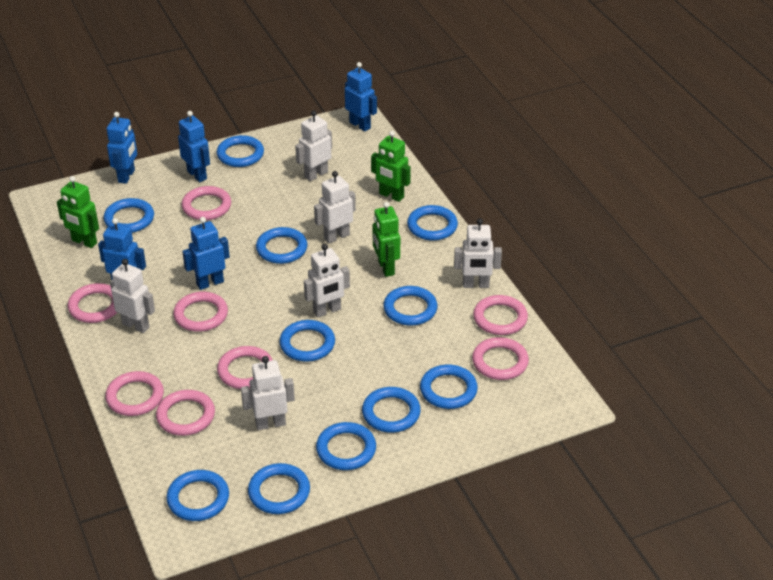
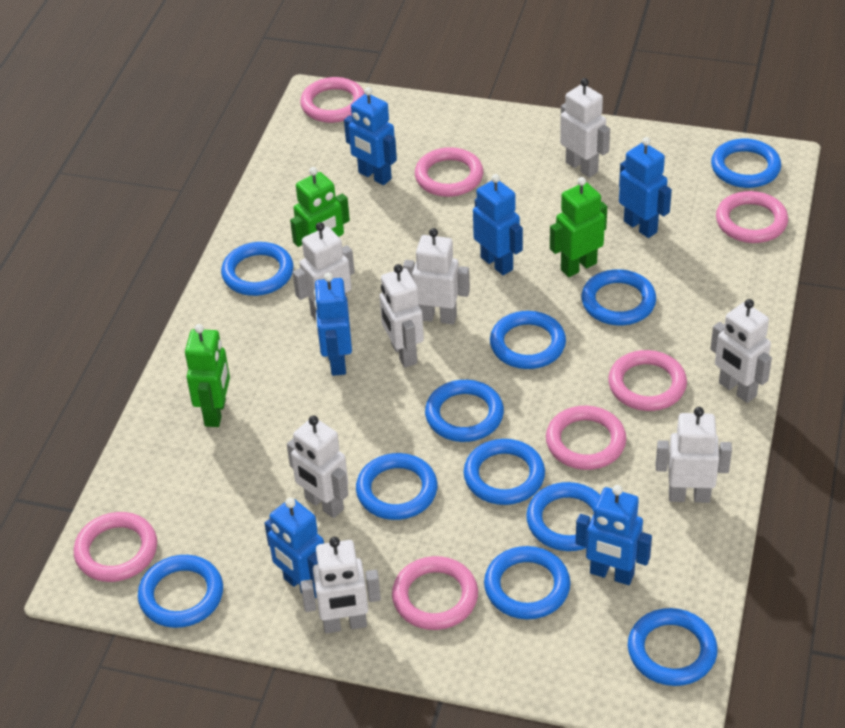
blue robot: 5 -> 6
pink ring: 8 -> 7
white robot: 6 -> 8

